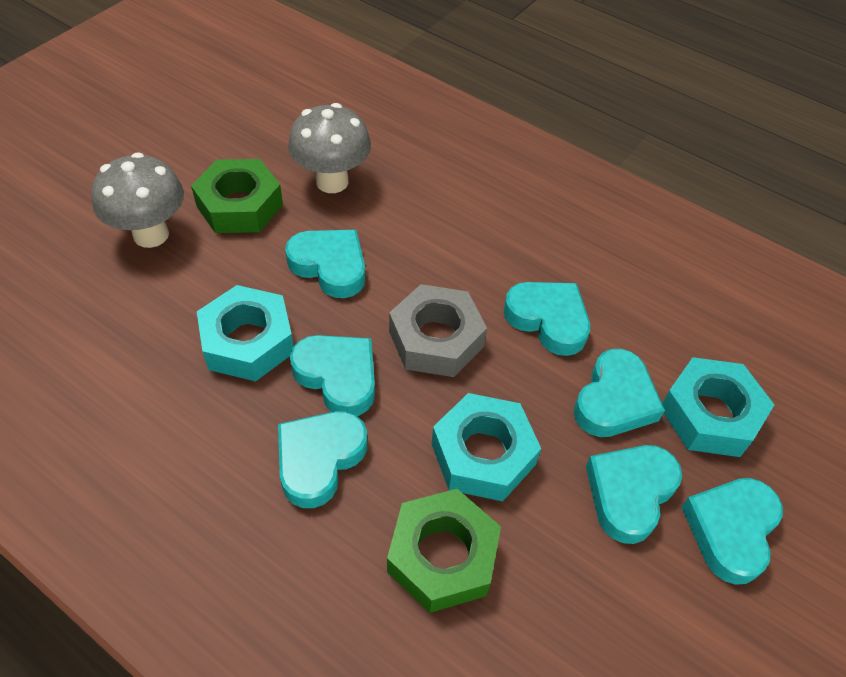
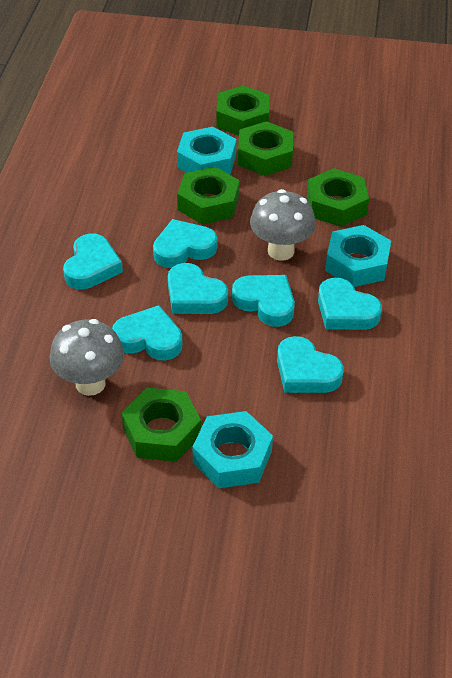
green nut: 2 -> 5
grey nut: 1 -> 0

